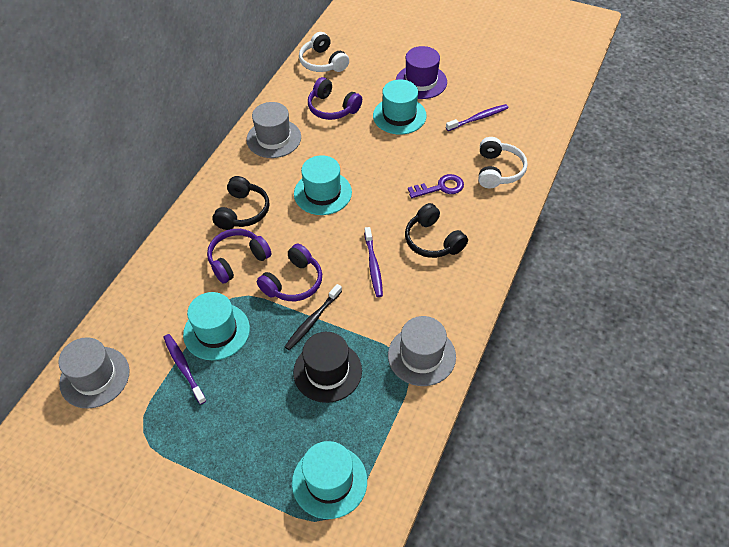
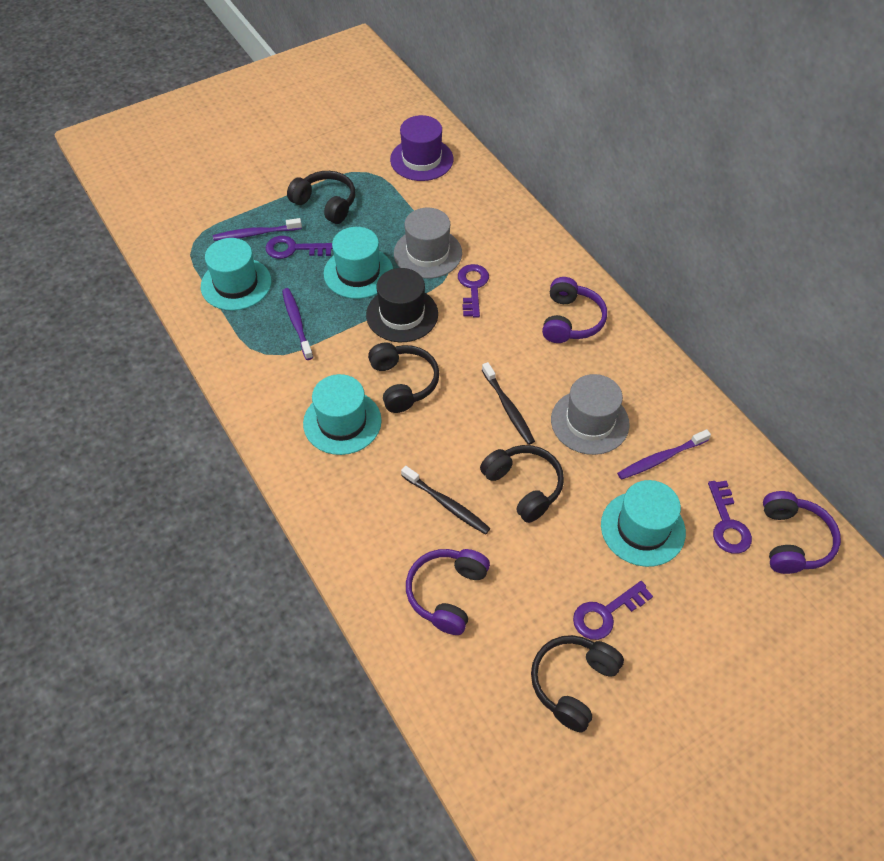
black headphones: 2 -> 4
black toothbrush: 1 -> 2
grey hat: 3 -> 2
purple key: 1 -> 4
white headphones: 2 -> 0

